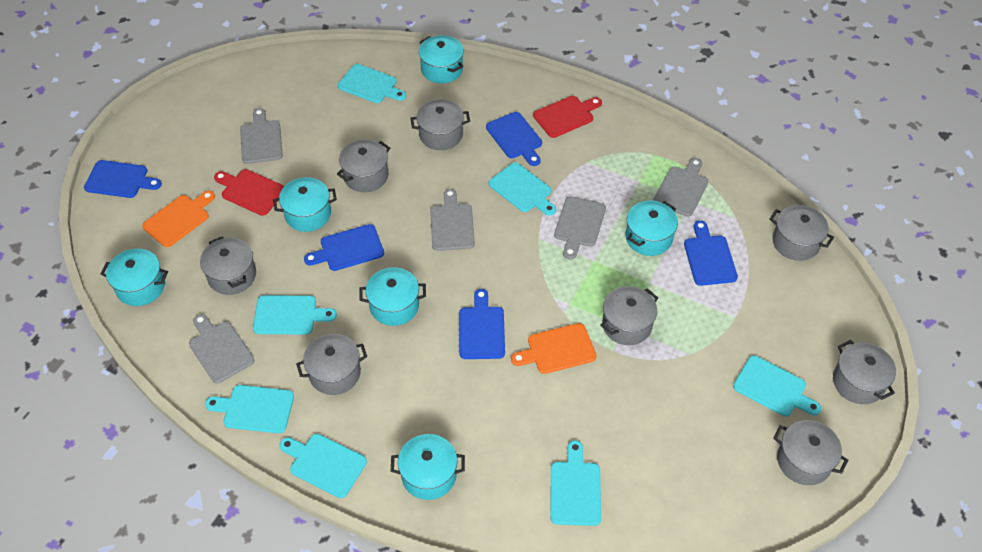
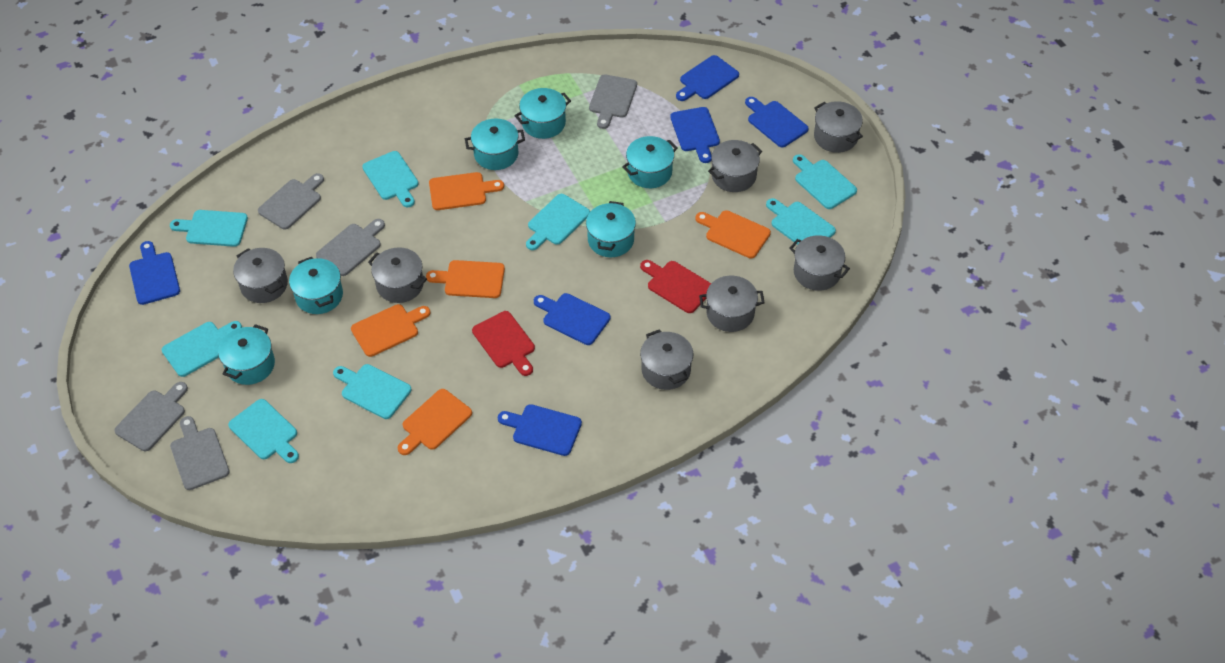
blue cutting board: 5 -> 6
grey pot: 8 -> 7
orange cutting board: 2 -> 5
turquoise cutting board: 7 -> 8

